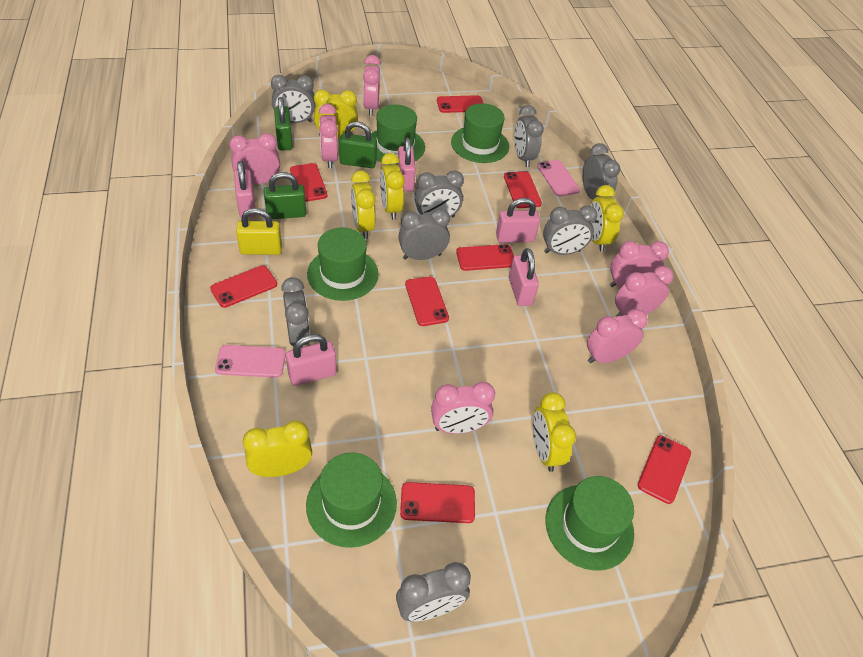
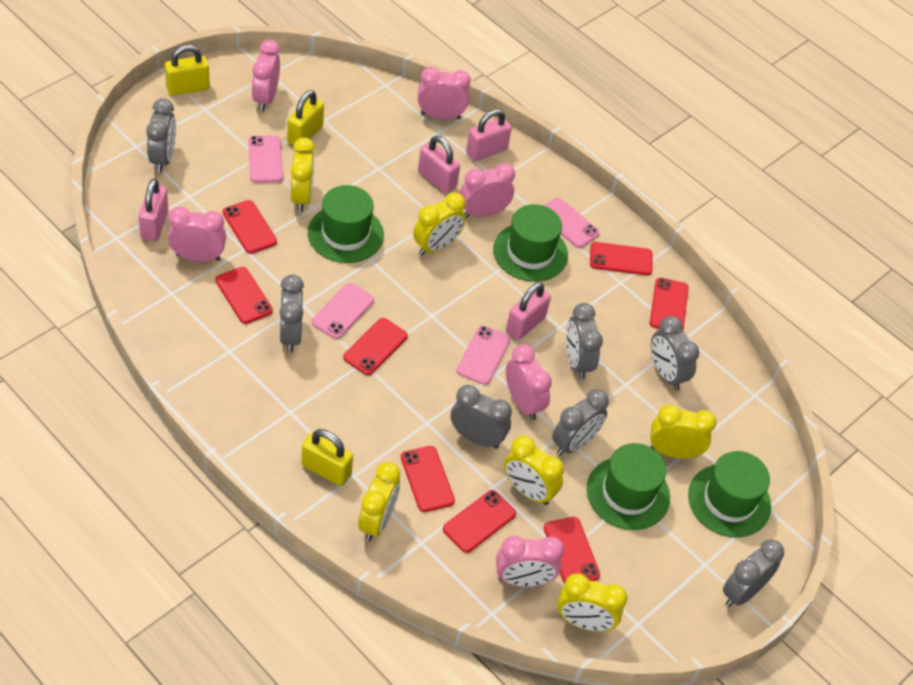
green hat: 5 -> 4
green padlock: 3 -> 0
grey clock: 8 -> 7
pink clock: 7 -> 6
pink padlock: 5 -> 4
pink phone: 2 -> 4
yellow padlock: 1 -> 3

